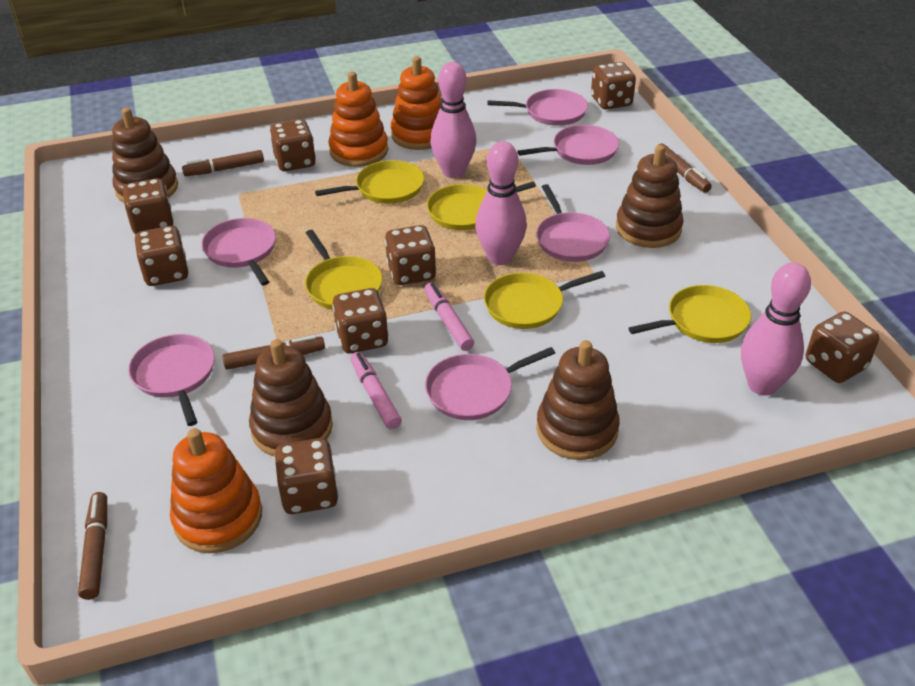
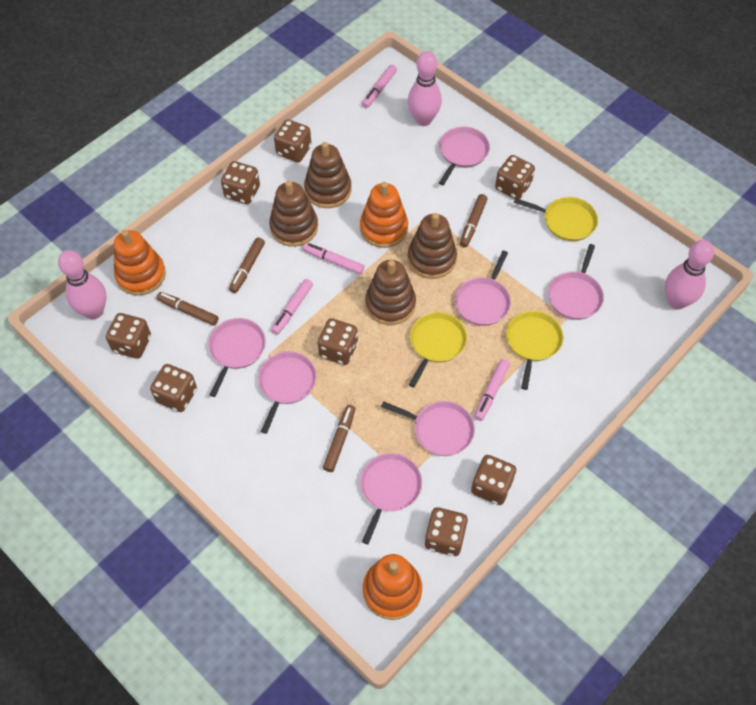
pink marker: 2 -> 4
pink pan: 6 -> 7
yellow pan: 5 -> 3

